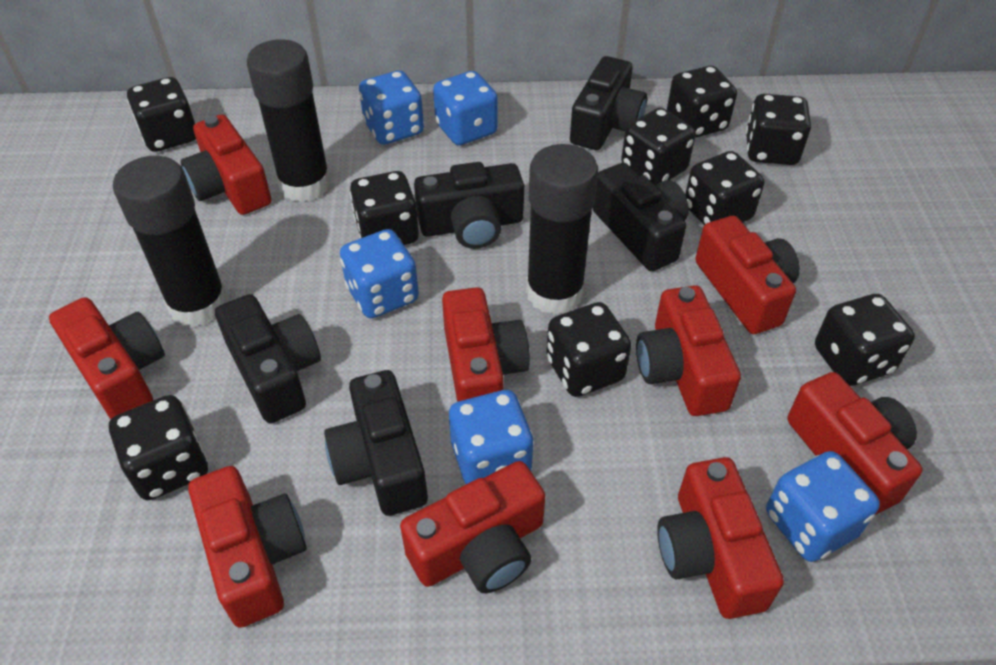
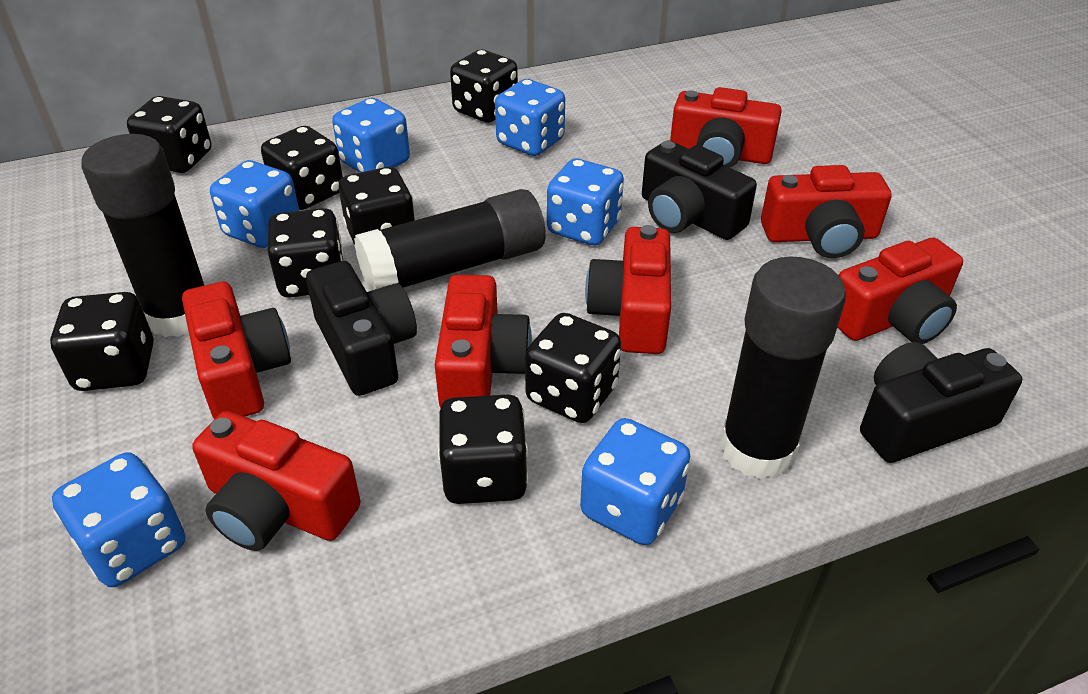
black camera: 5 -> 3
black dice: 9 -> 8
blue dice: 5 -> 6
red camera: 9 -> 7

